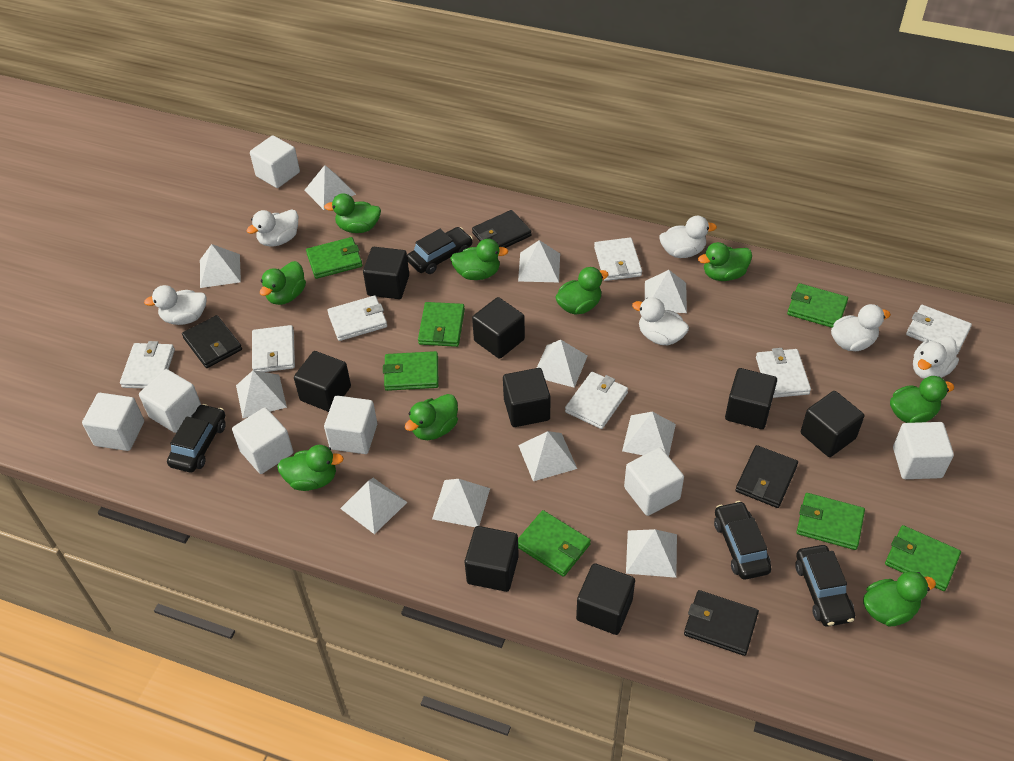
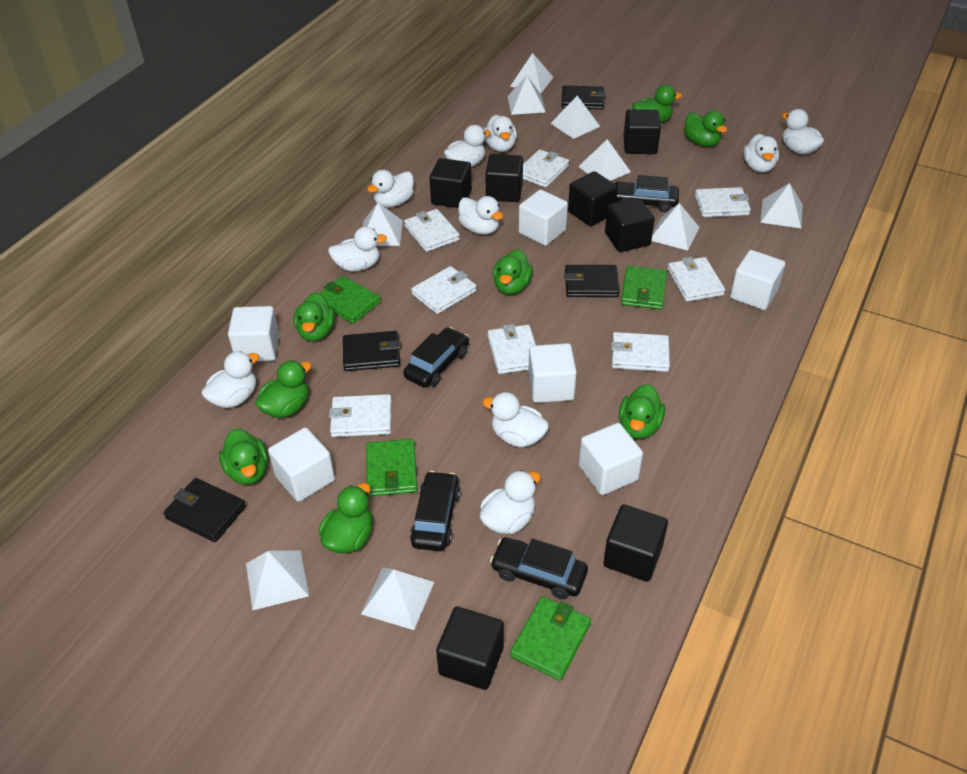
black cube: 8 -> 7
green duck: 9 -> 8
green wallet: 7 -> 4
white cube: 7 -> 6
white duck: 6 -> 10
white pyramid: 11 -> 9
white wallet: 7 -> 8

